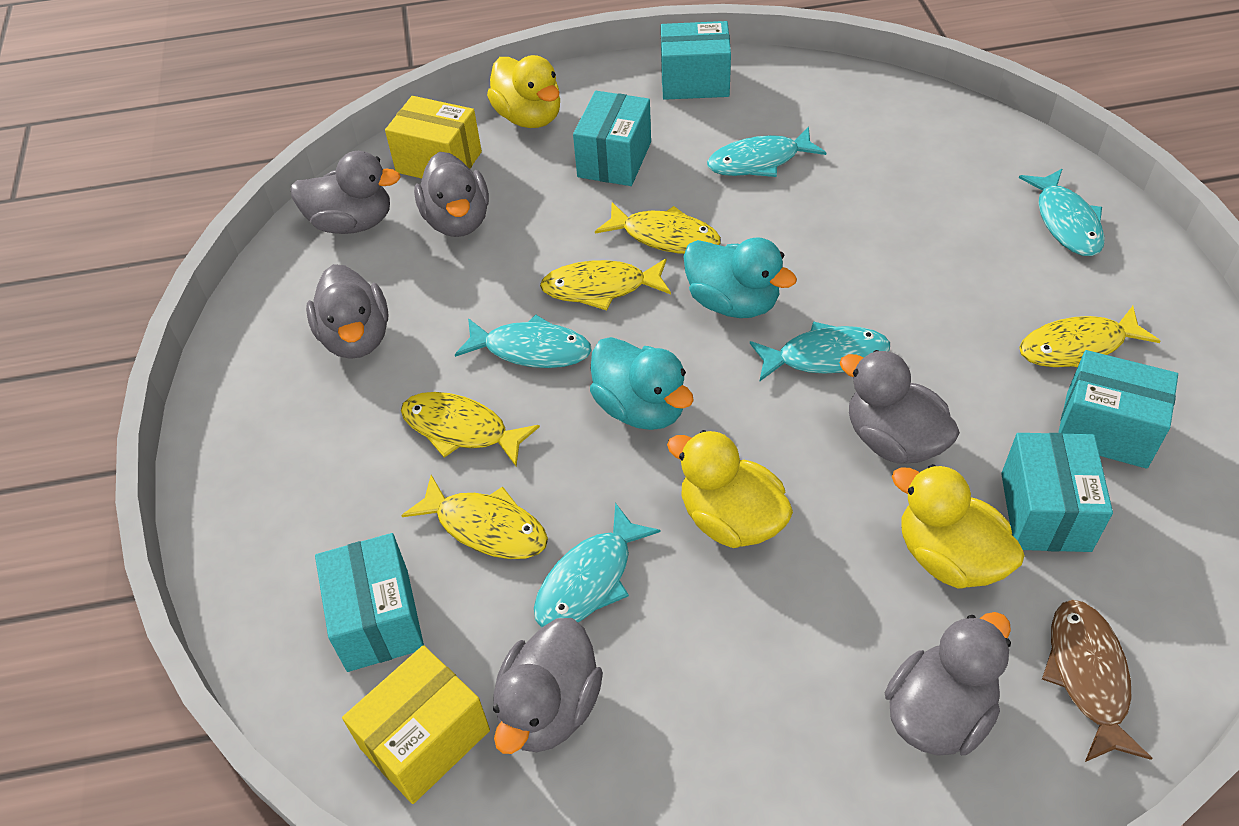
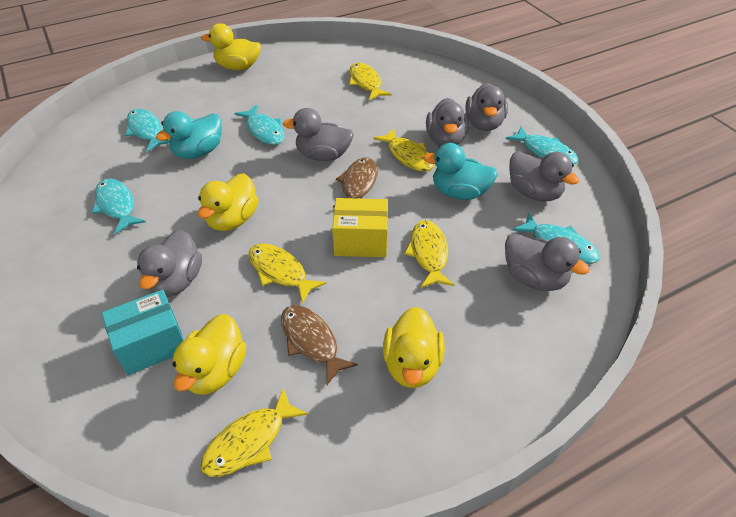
brown fish: 1 -> 2
turquoise box: 5 -> 1
yellow box: 2 -> 1
yellow duck: 3 -> 4

